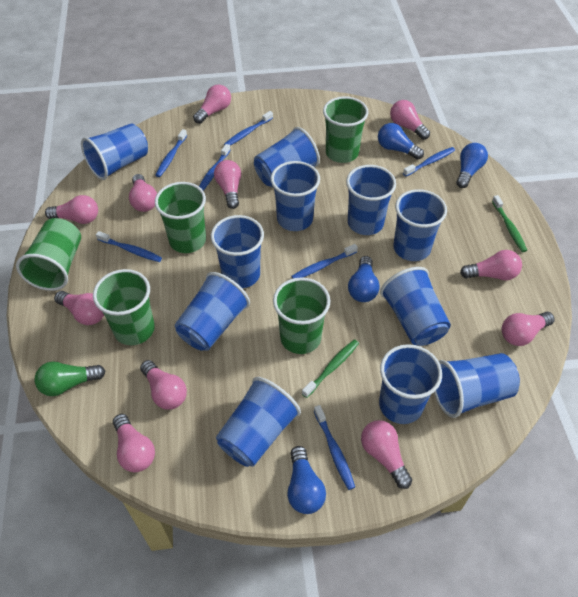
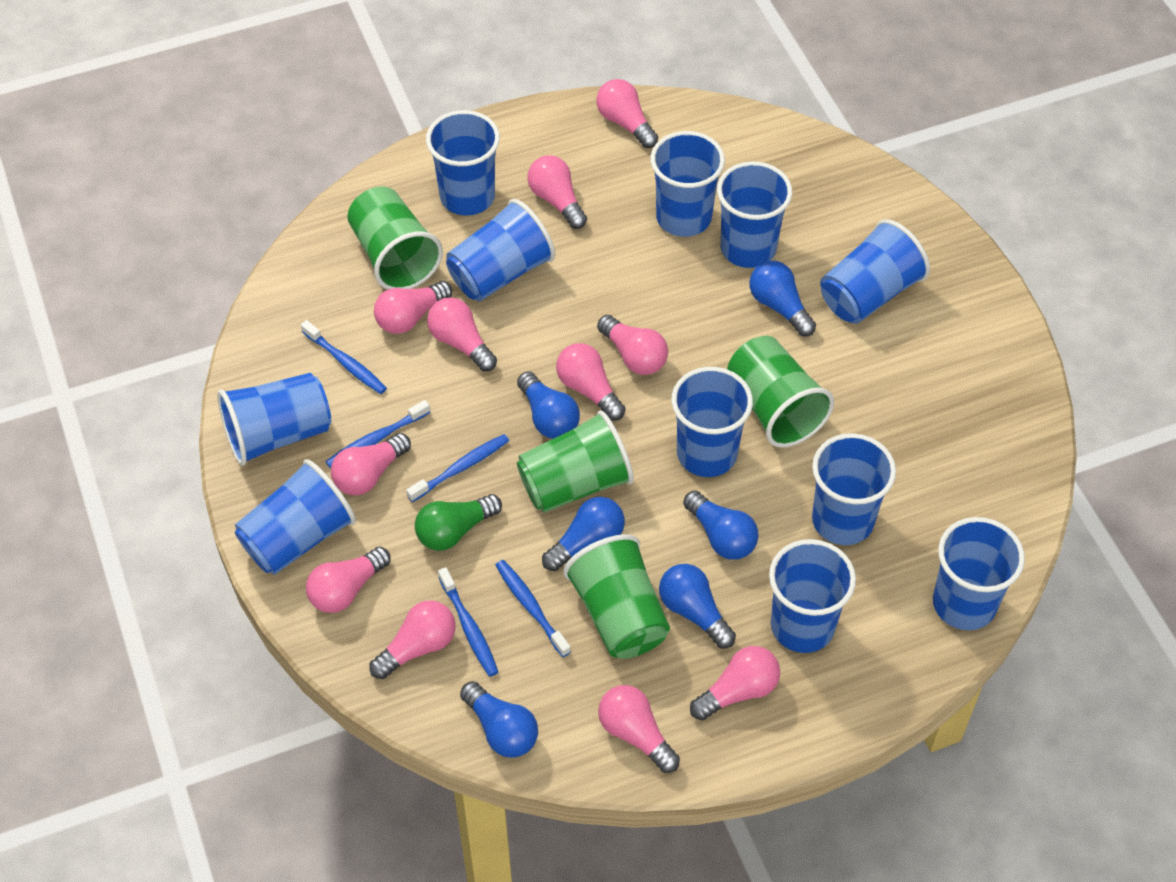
blue light bulb: 4 -> 6
blue toothbrush: 7 -> 5
green cup: 5 -> 4
green toothbrush: 2 -> 0

